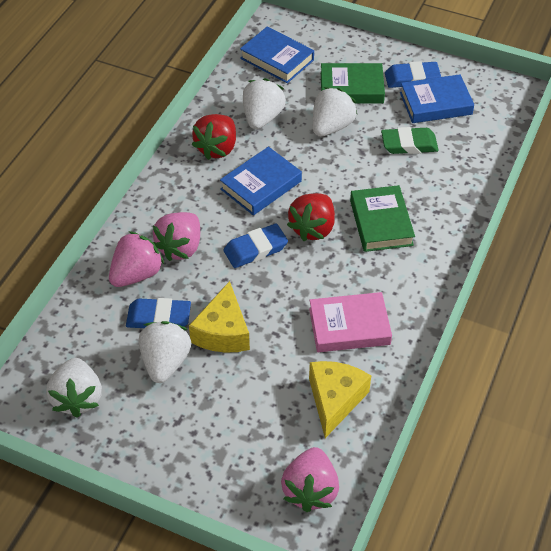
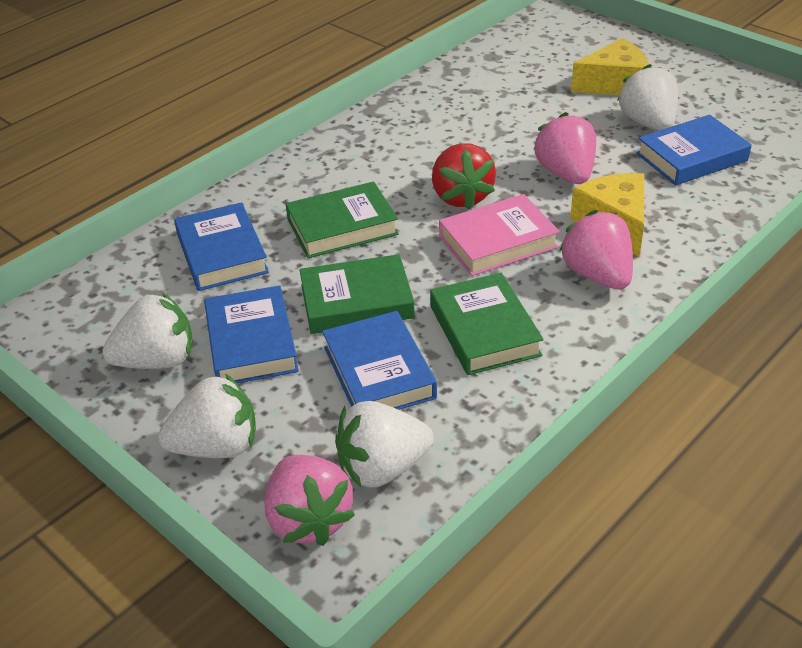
blue book: 3 -> 4
blue eraser: 3 -> 0
green book: 2 -> 3
green eraser: 1 -> 0
red strawberry: 2 -> 1

